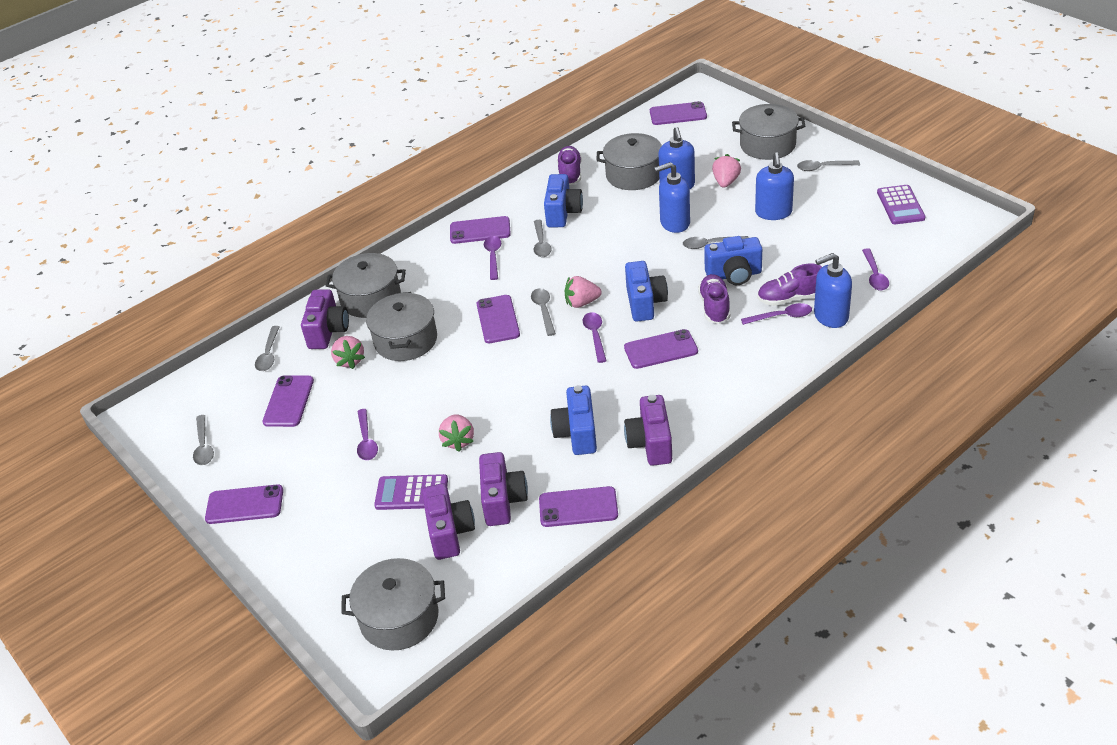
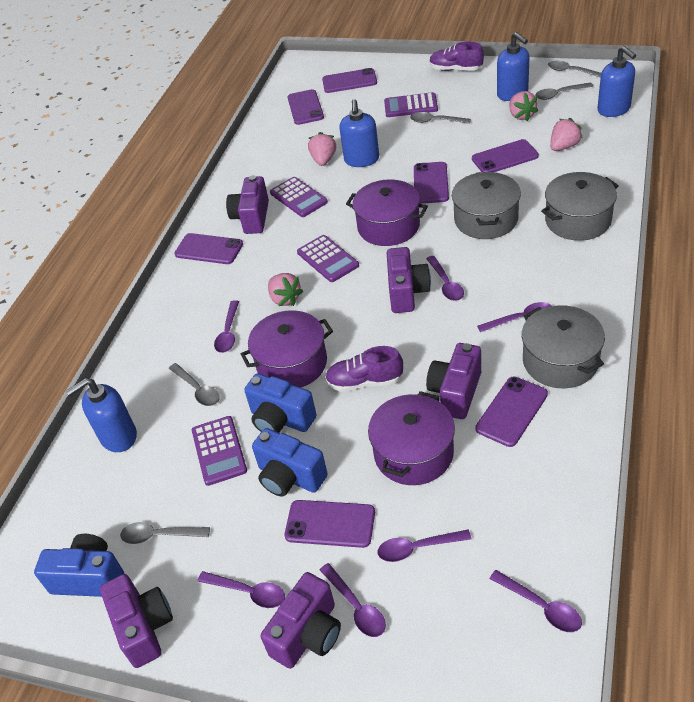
blue camera: 4 -> 3
grey pot: 5 -> 3
grey spoon: 6 -> 5
purple calculator: 2 -> 4
purple camera: 4 -> 5
purple pot: 0 -> 3
purple shoe: 3 -> 2
purple spoon: 5 -> 7

